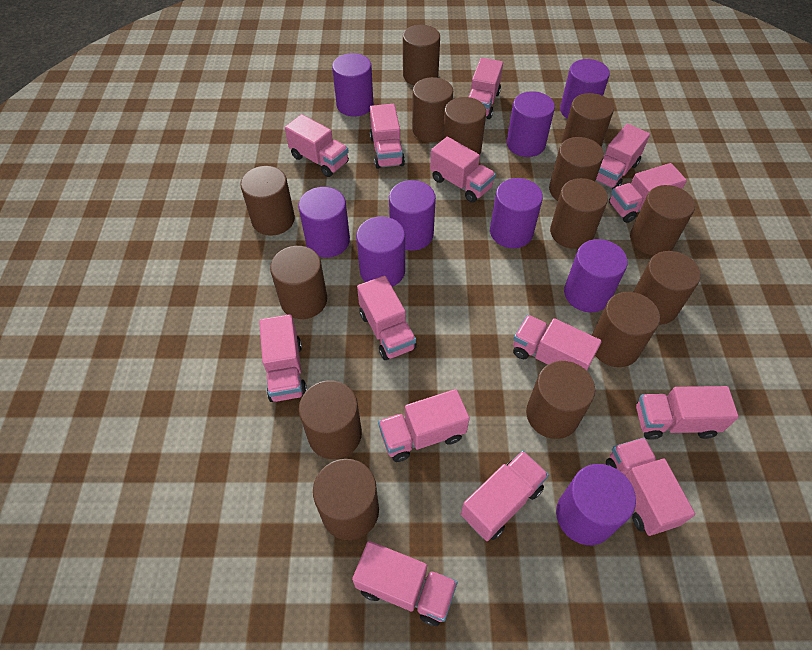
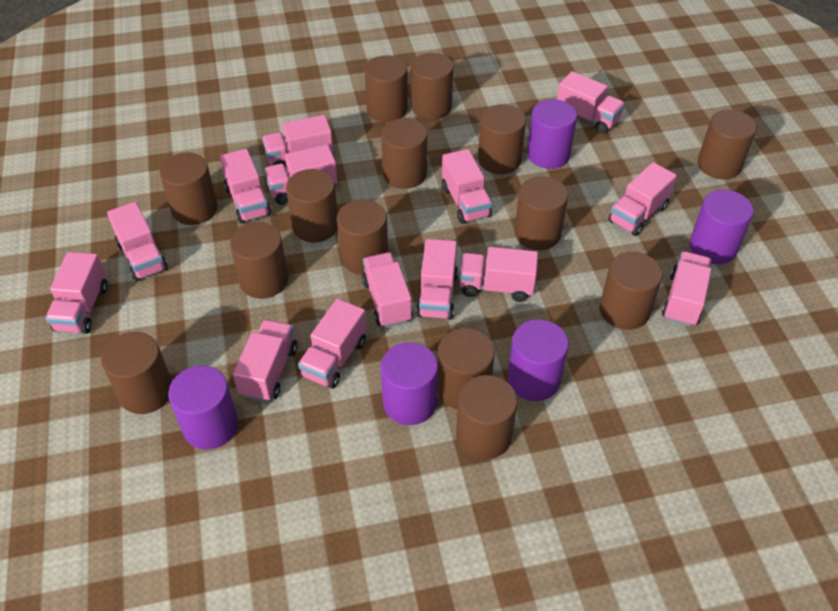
purple cylinder: 9 -> 5

